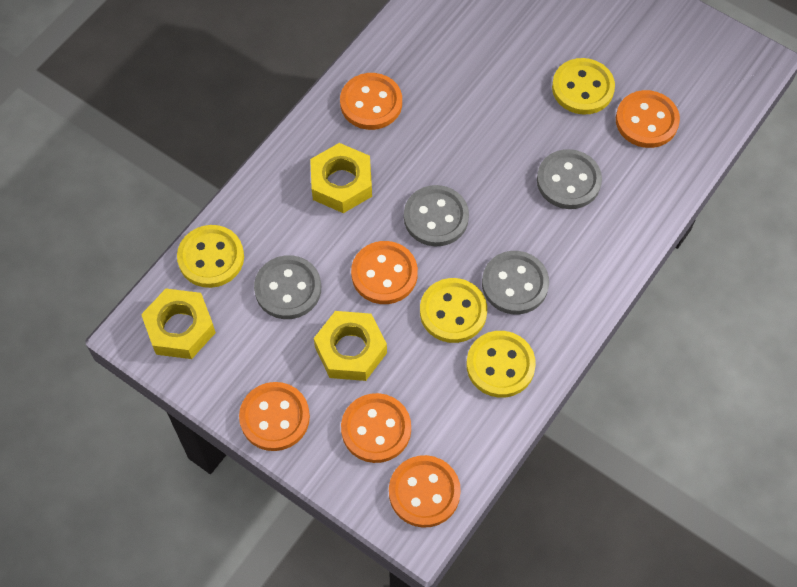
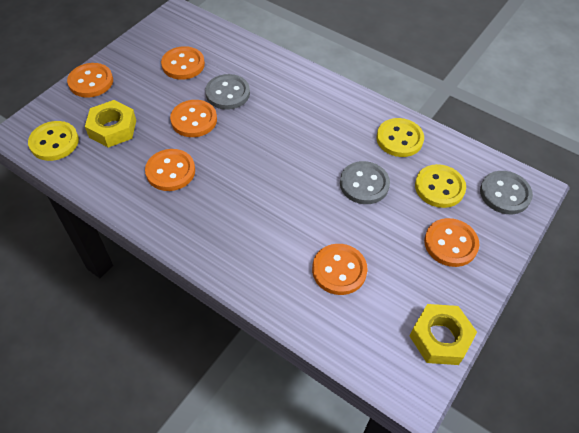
grey button: 4 -> 3
yellow button: 4 -> 3
yellow nut: 3 -> 2

